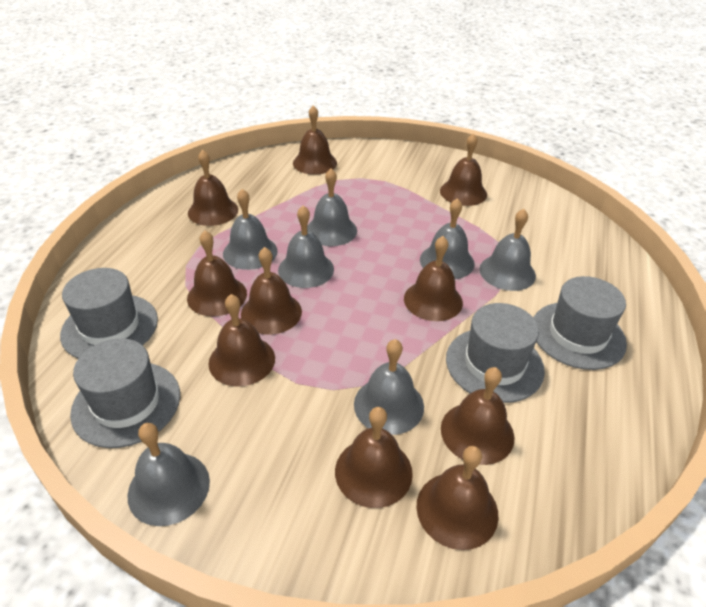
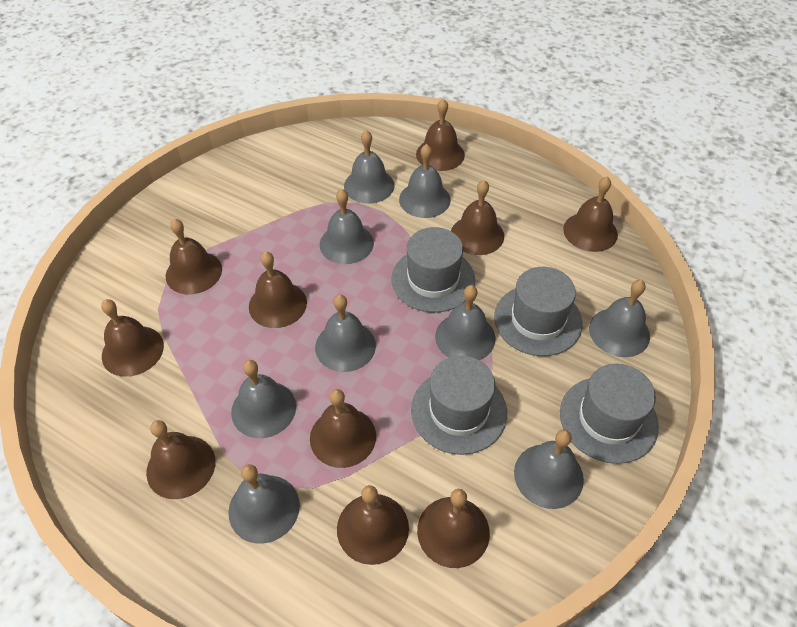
grey bell: 7 -> 9

